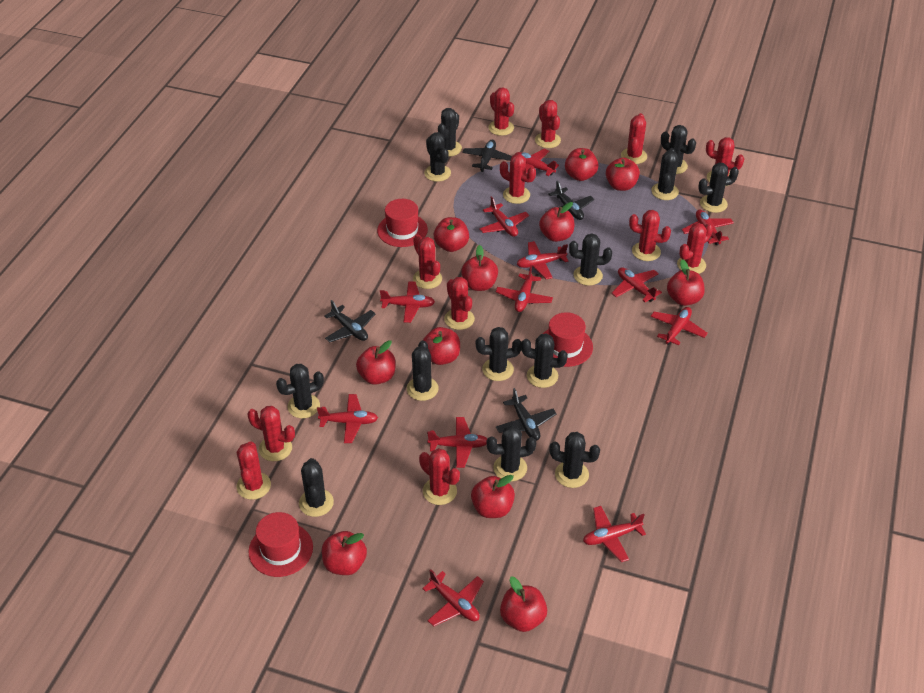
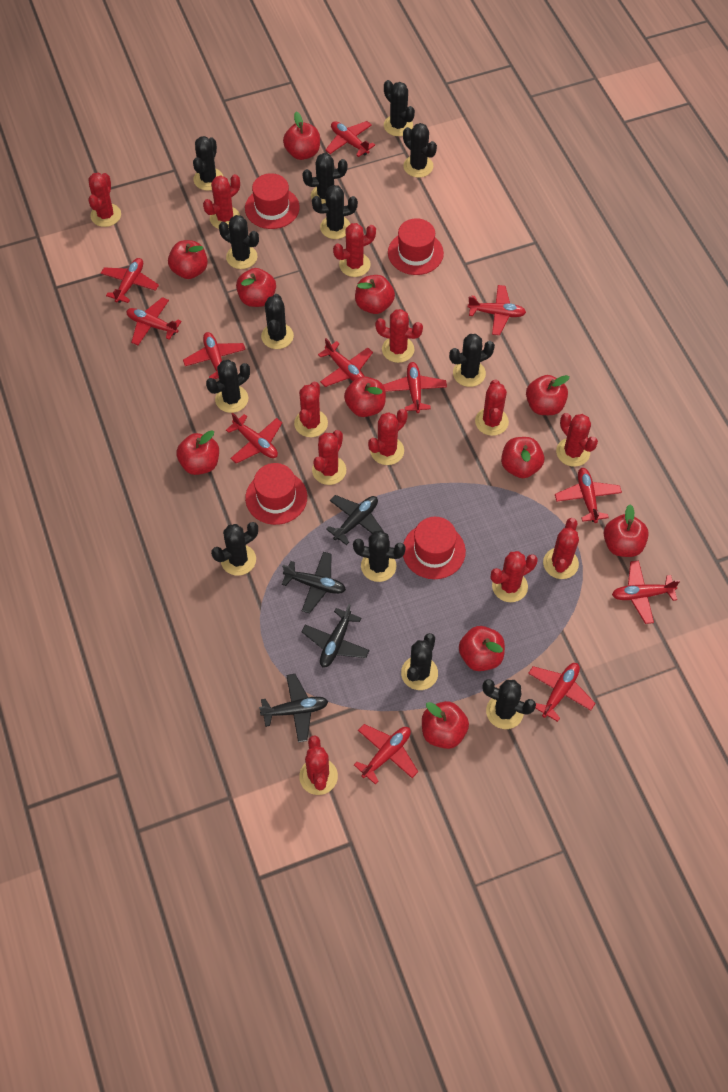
red hat: 3 -> 4

